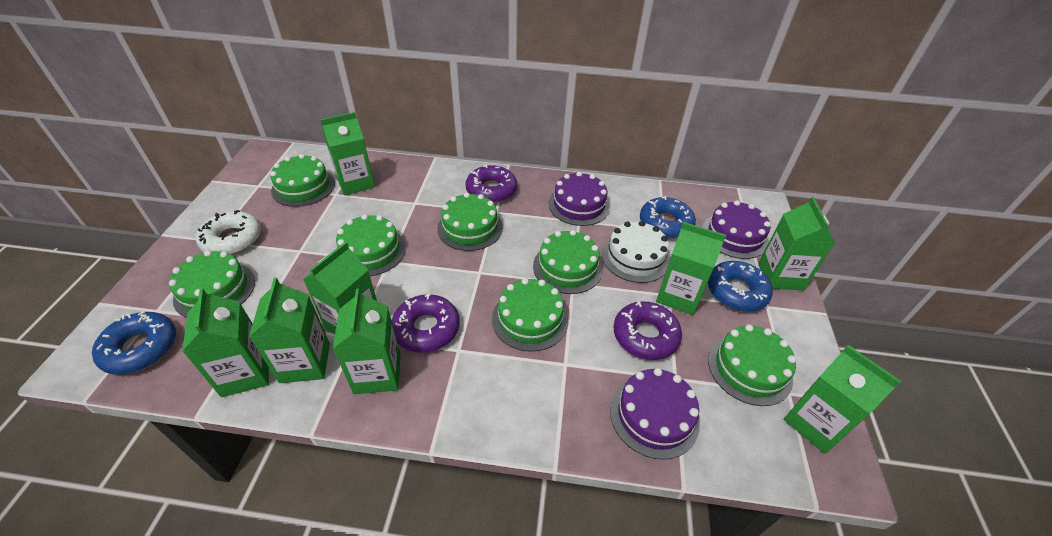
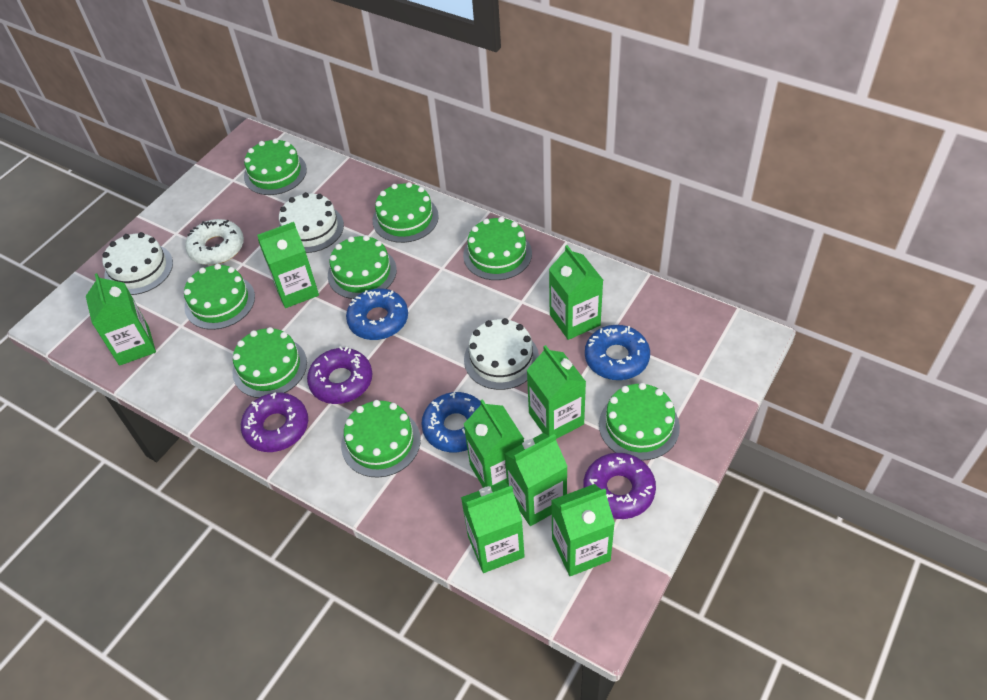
green cake: 7 -> 8
purple cake: 3 -> 0
white cake: 1 -> 3

